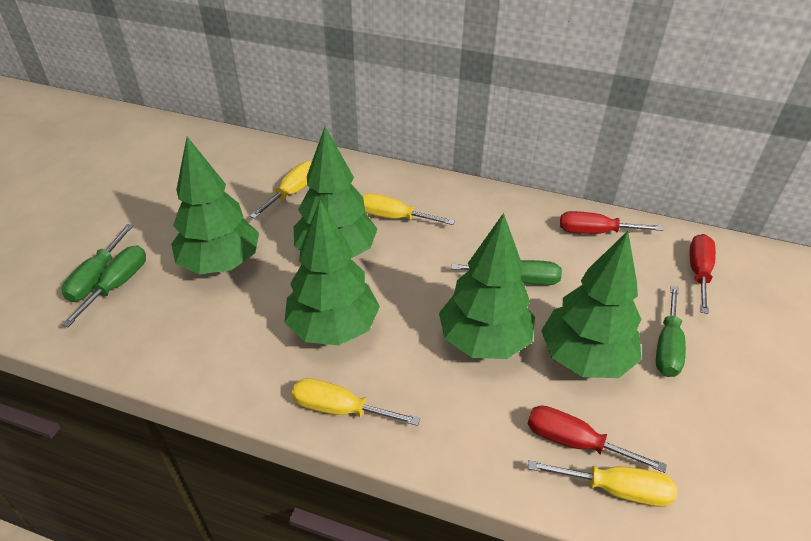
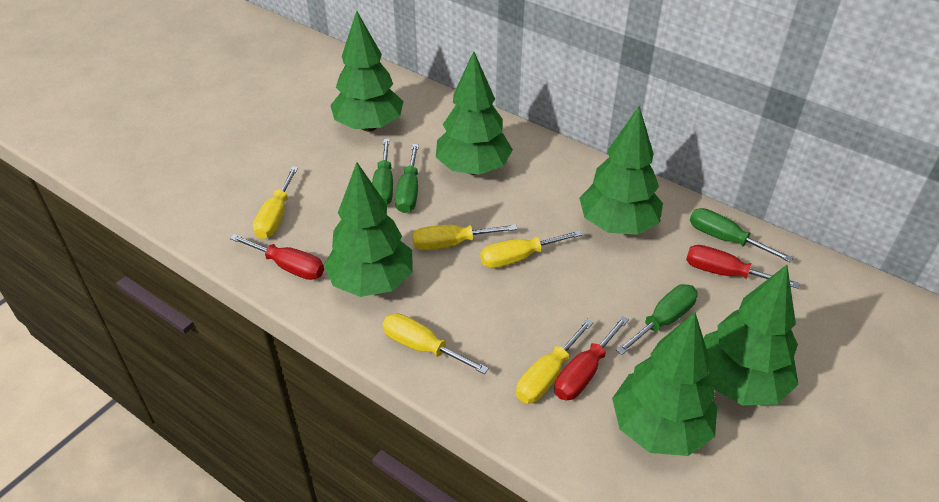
green tree: 5 -> 6
yellow screwdriver: 4 -> 5

